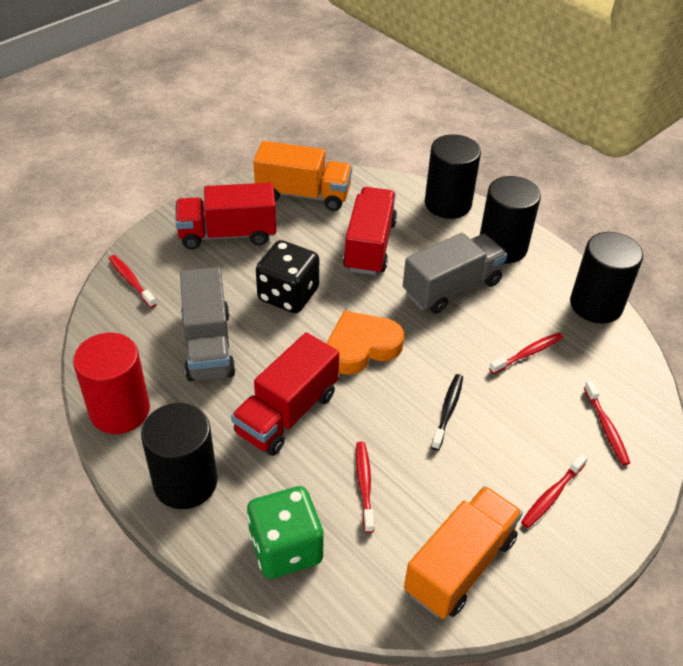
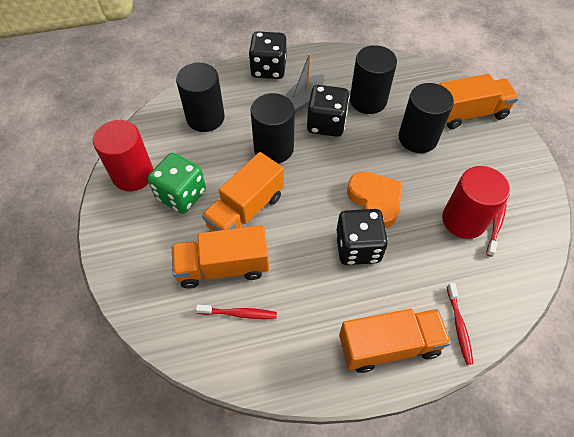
black dice: 1 -> 3
black toothbrush: 1 -> 0
grey boat: 0 -> 1
grey truck: 2 -> 0
orange truck: 2 -> 4
red cylinder: 1 -> 2
red toothbrush: 5 -> 3
red truck: 3 -> 0

